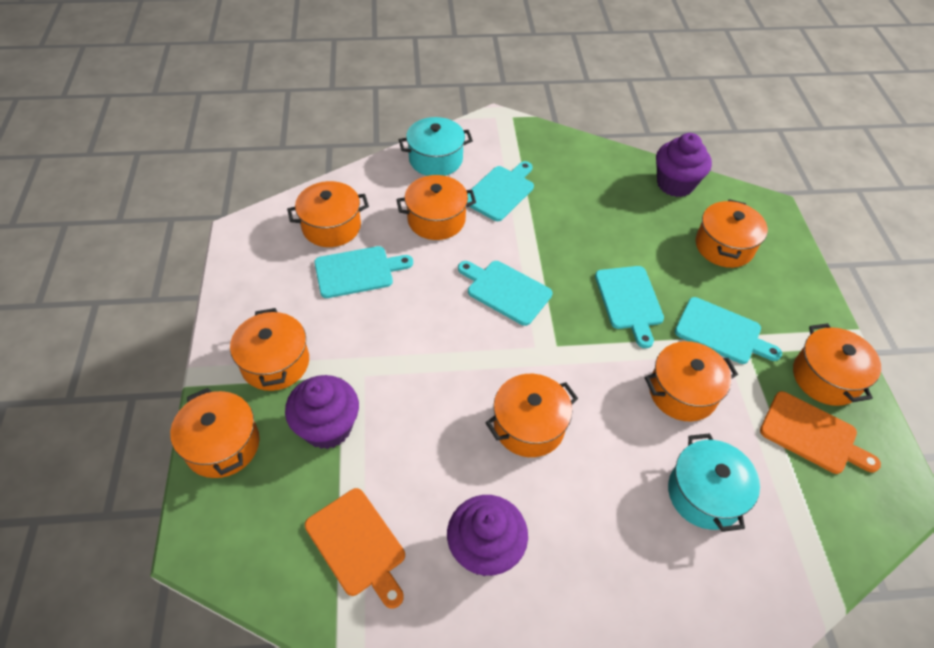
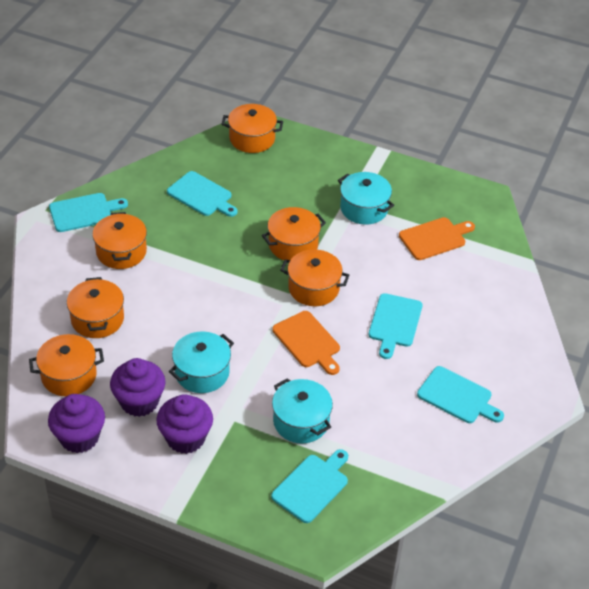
orange pot: 8 -> 6
turquoise pot: 2 -> 3

